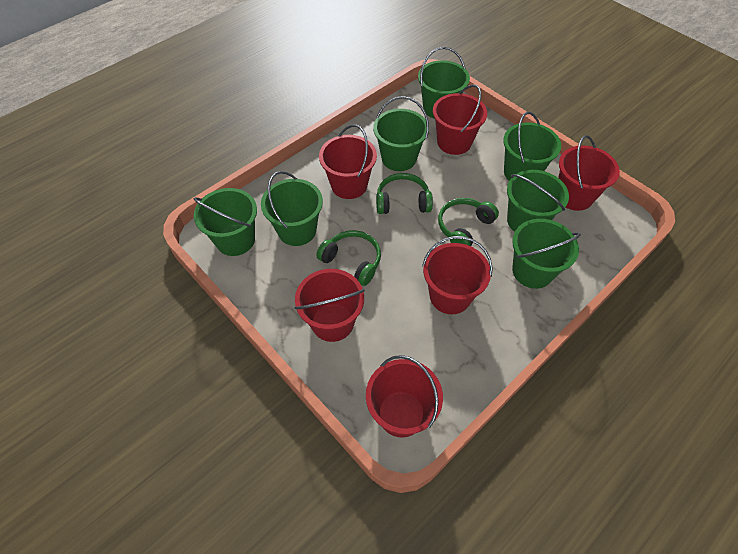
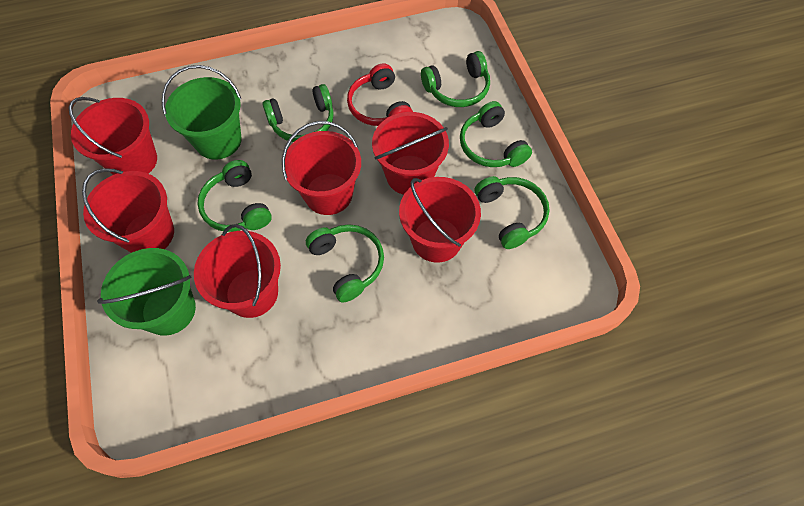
green bucket: 7 -> 2
green headphones: 3 -> 6
red headphones: 0 -> 1

